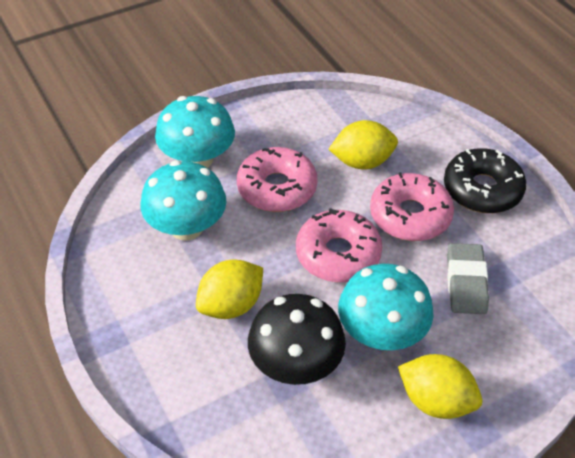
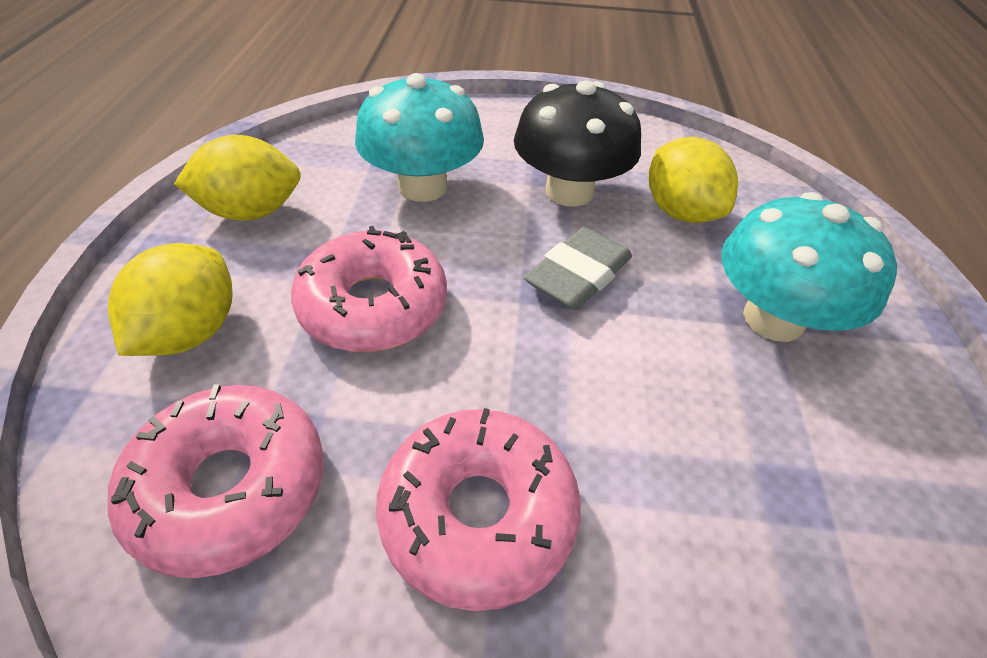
black donut: 1 -> 0
turquoise mushroom: 3 -> 2

